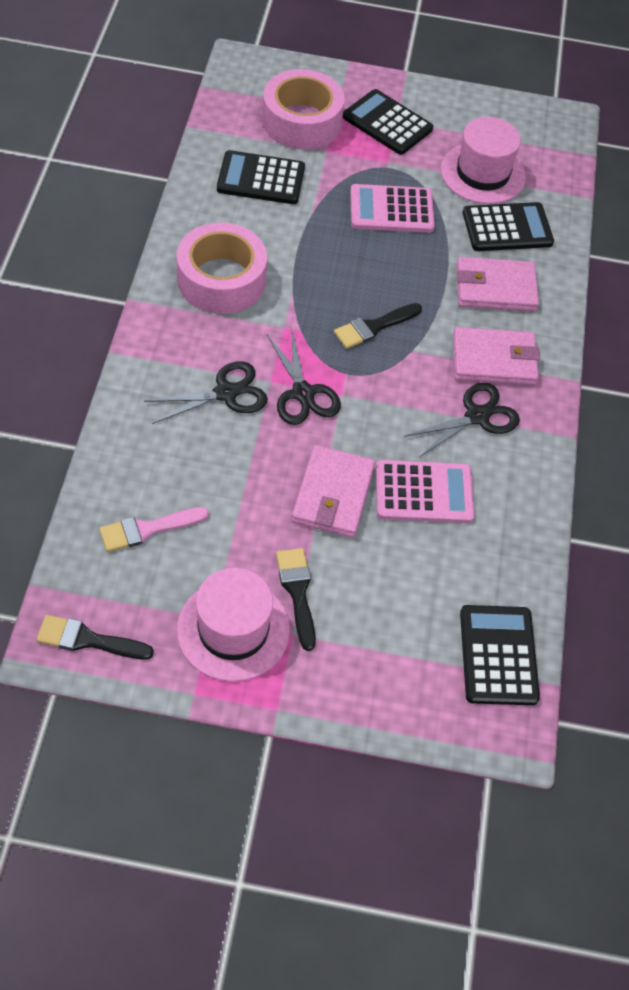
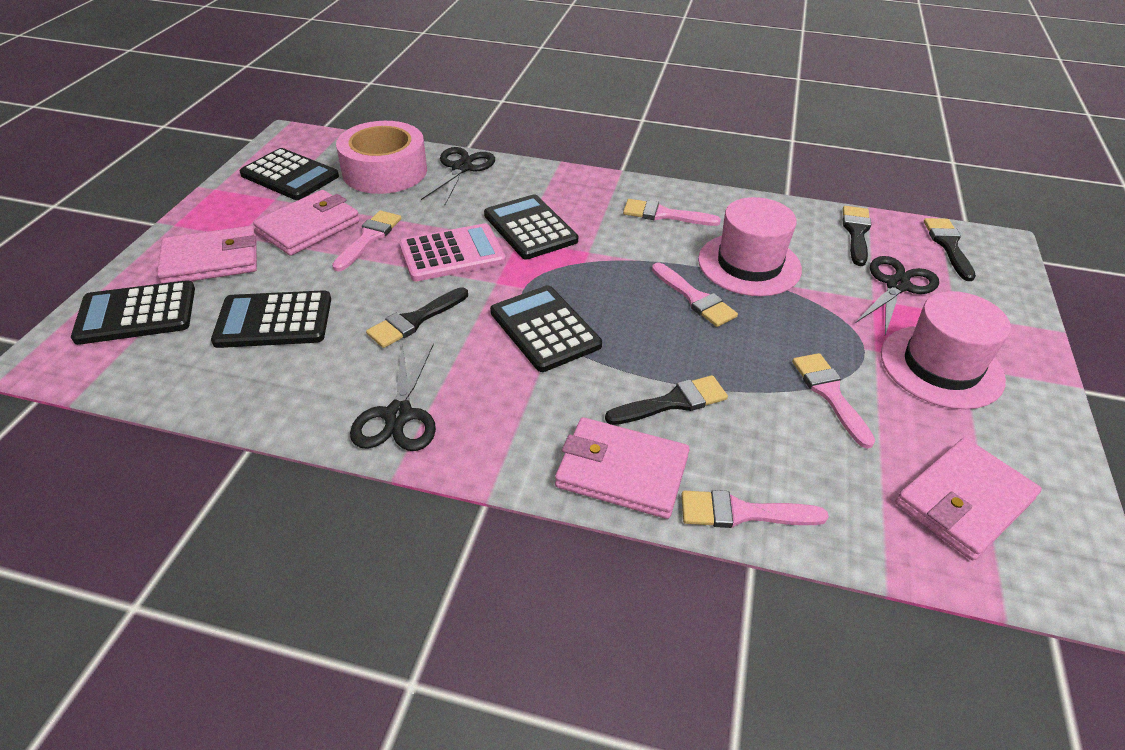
black brush: 3 -> 4
black calculator: 4 -> 5
pink brush: 1 -> 5
pink calculator: 2 -> 1
pink tape: 2 -> 1
pink wallet: 3 -> 4

